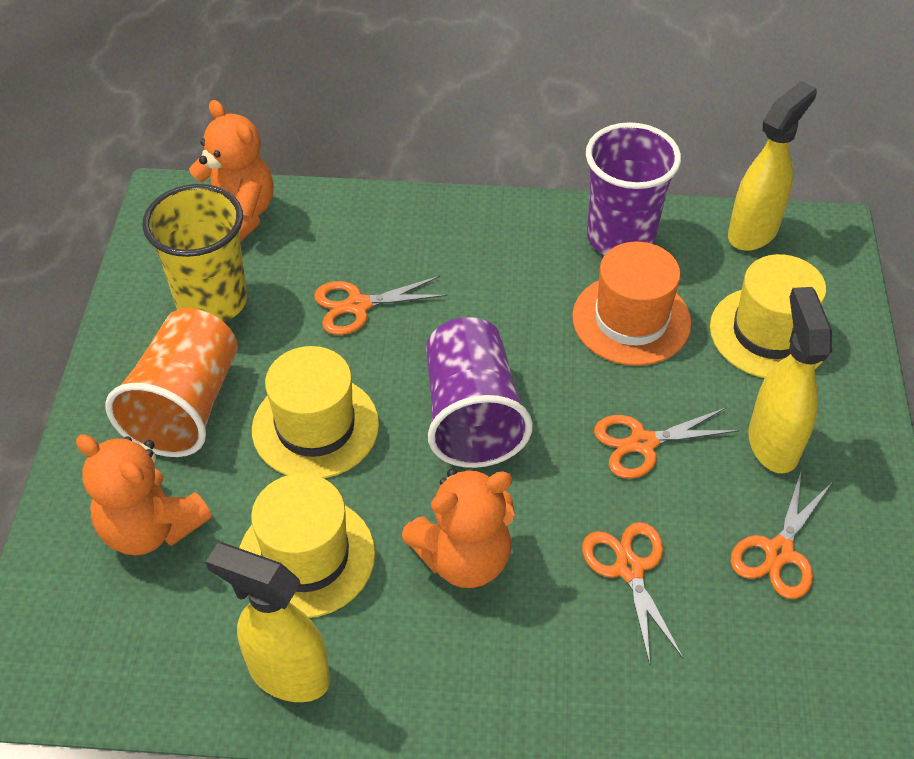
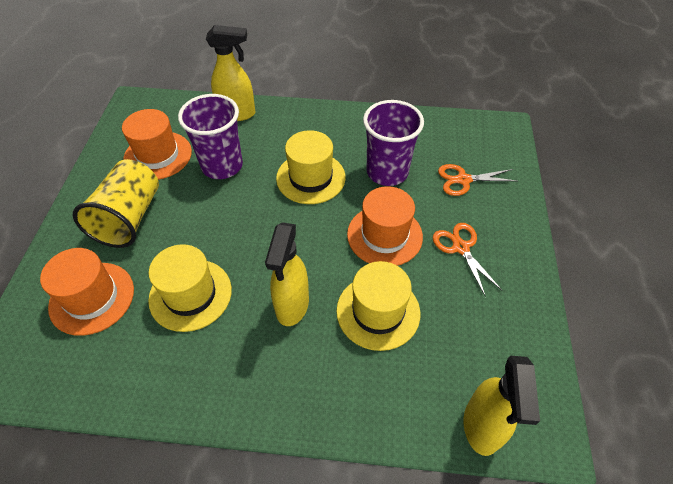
orange cup: 1 -> 0
orange hat: 1 -> 3
orange scissors: 4 -> 2
orange teddy bear: 3 -> 0

